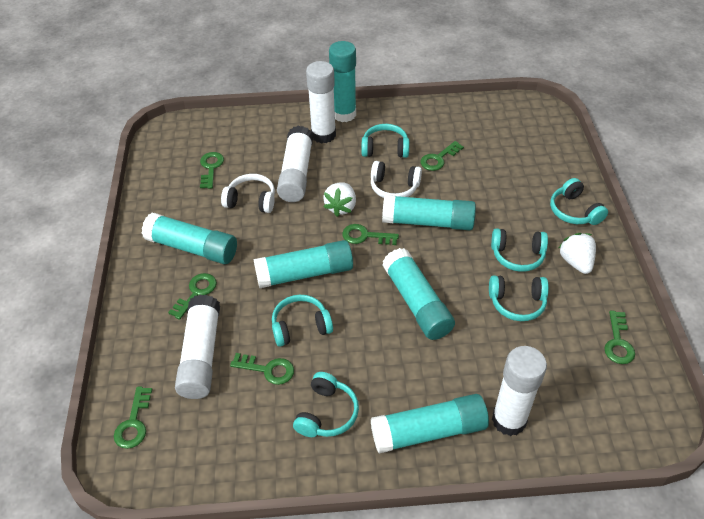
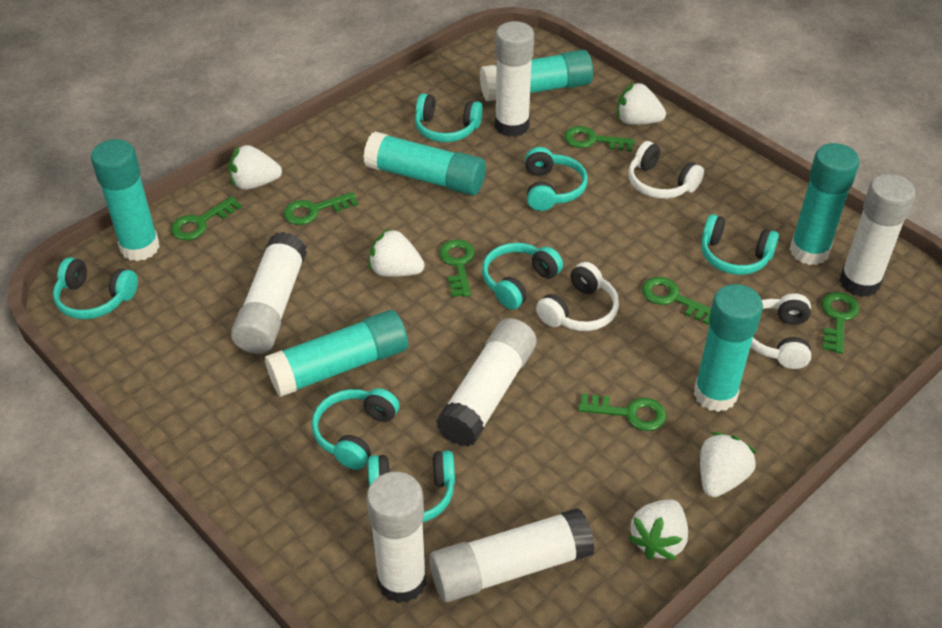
turquoise headphones: 6 -> 7
white glue stick: 4 -> 6
white headphones: 2 -> 3
white strawberry: 2 -> 5

